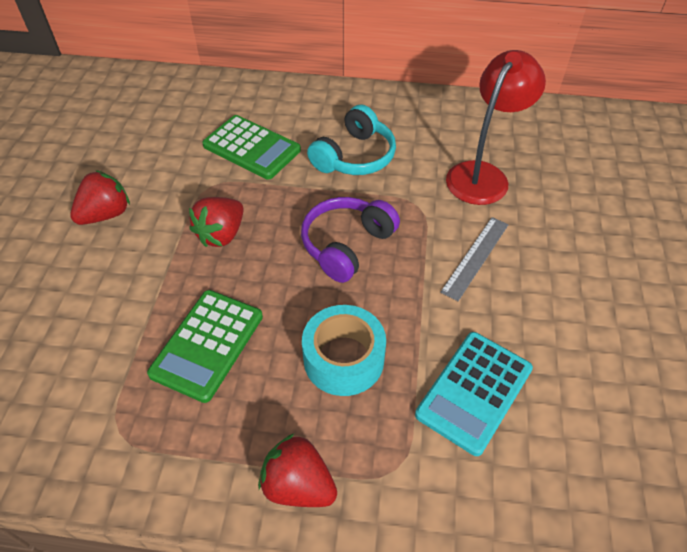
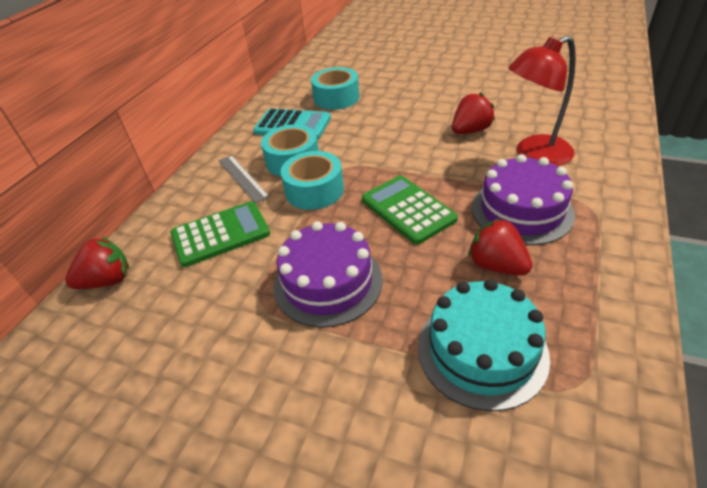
purple cake: 0 -> 2
purple headphones: 1 -> 0
turquoise cake: 0 -> 1
turquoise headphones: 1 -> 0
turquoise tape: 1 -> 3

